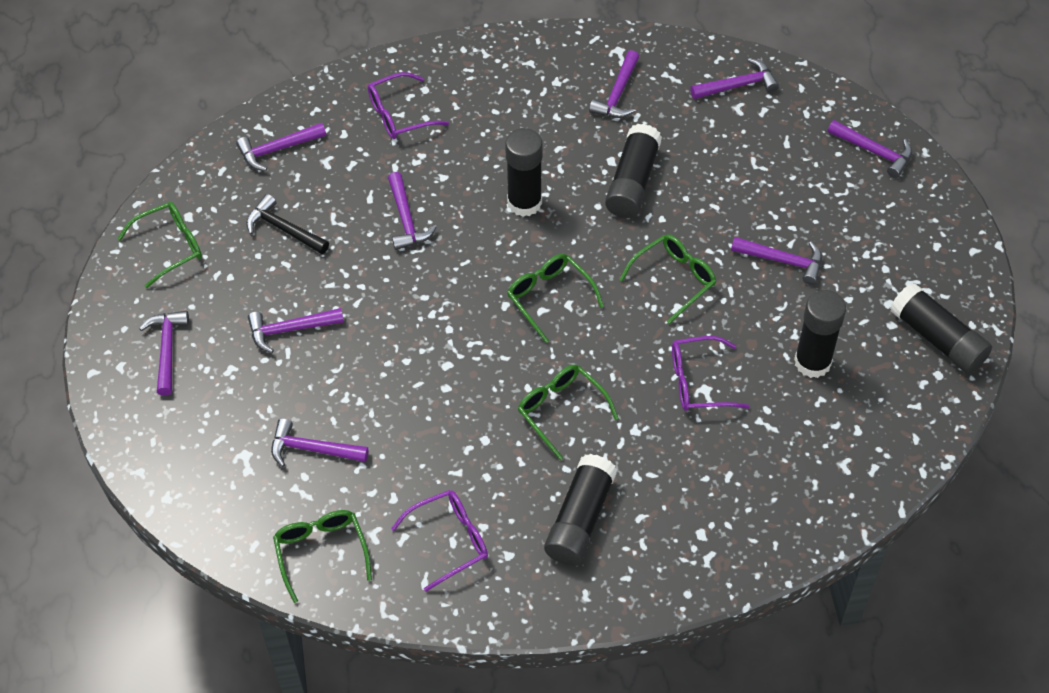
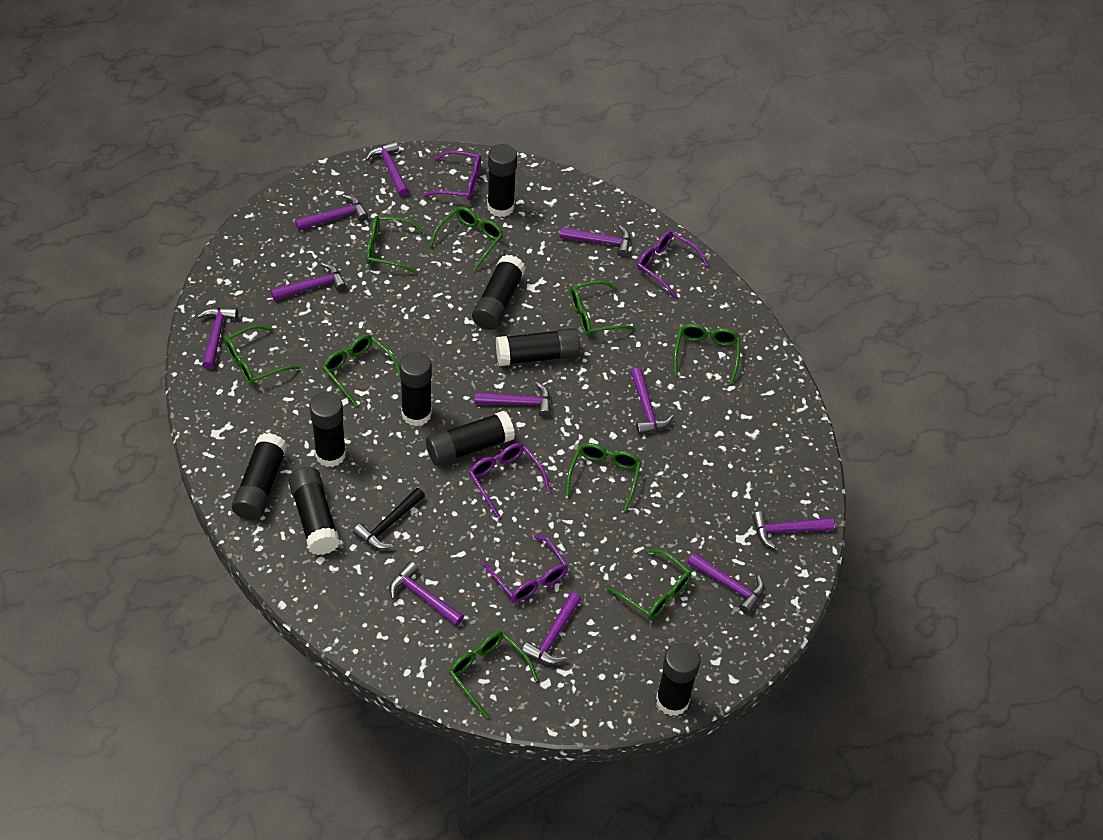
black glue stick: 5 -> 9
green glasses: 5 -> 9
purple glasses: 3 -> 4
purple hammer: 9 -> 11

